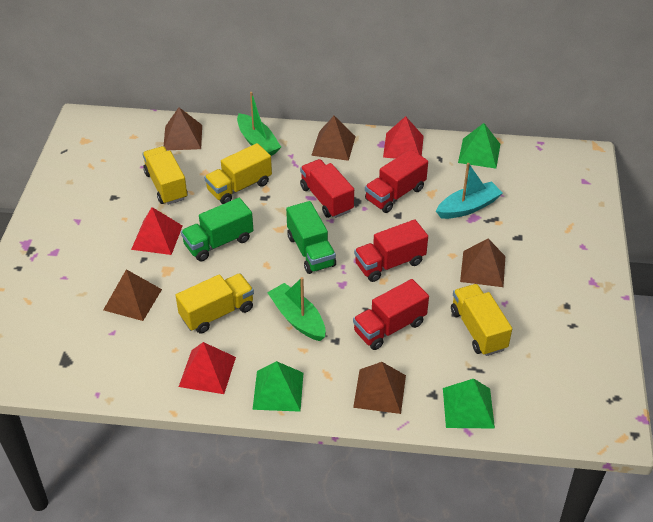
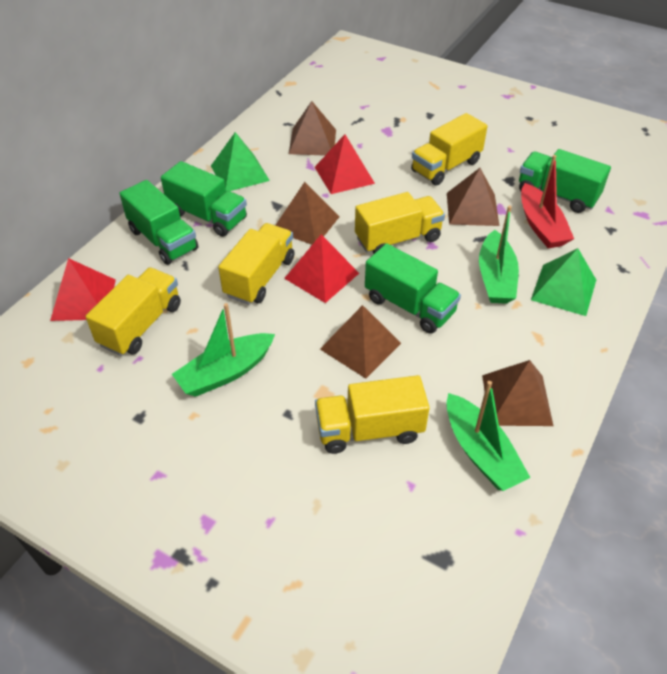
green boat: 2 -> 3
green pyramid: 3 -> 2
green truck: 2 -> 4
red boat: 0 -> 1
red truck: 4 -> 0
turquoise boat: 1 -> 0
yellow truck: 4 -> 5

